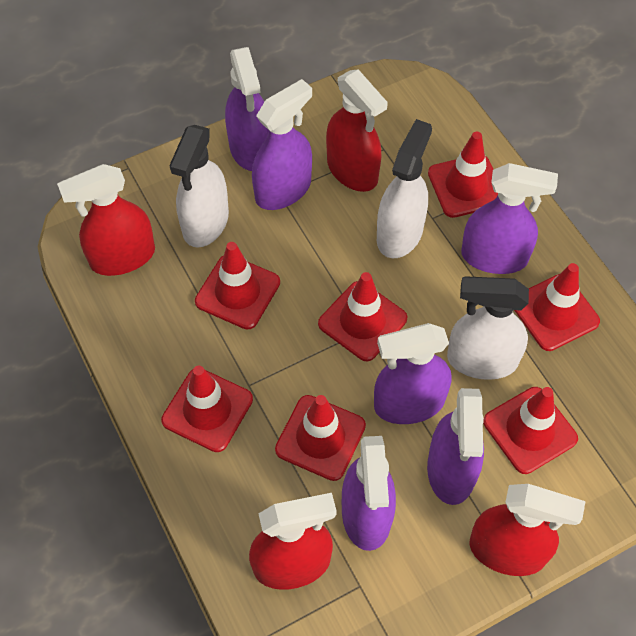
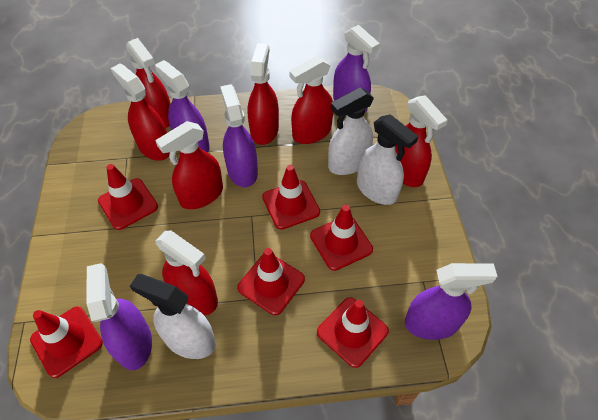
purple spray bottle: 6 -> 5
red spray bottle: 4 -> 7
red traffic cone: 7 -> 6

